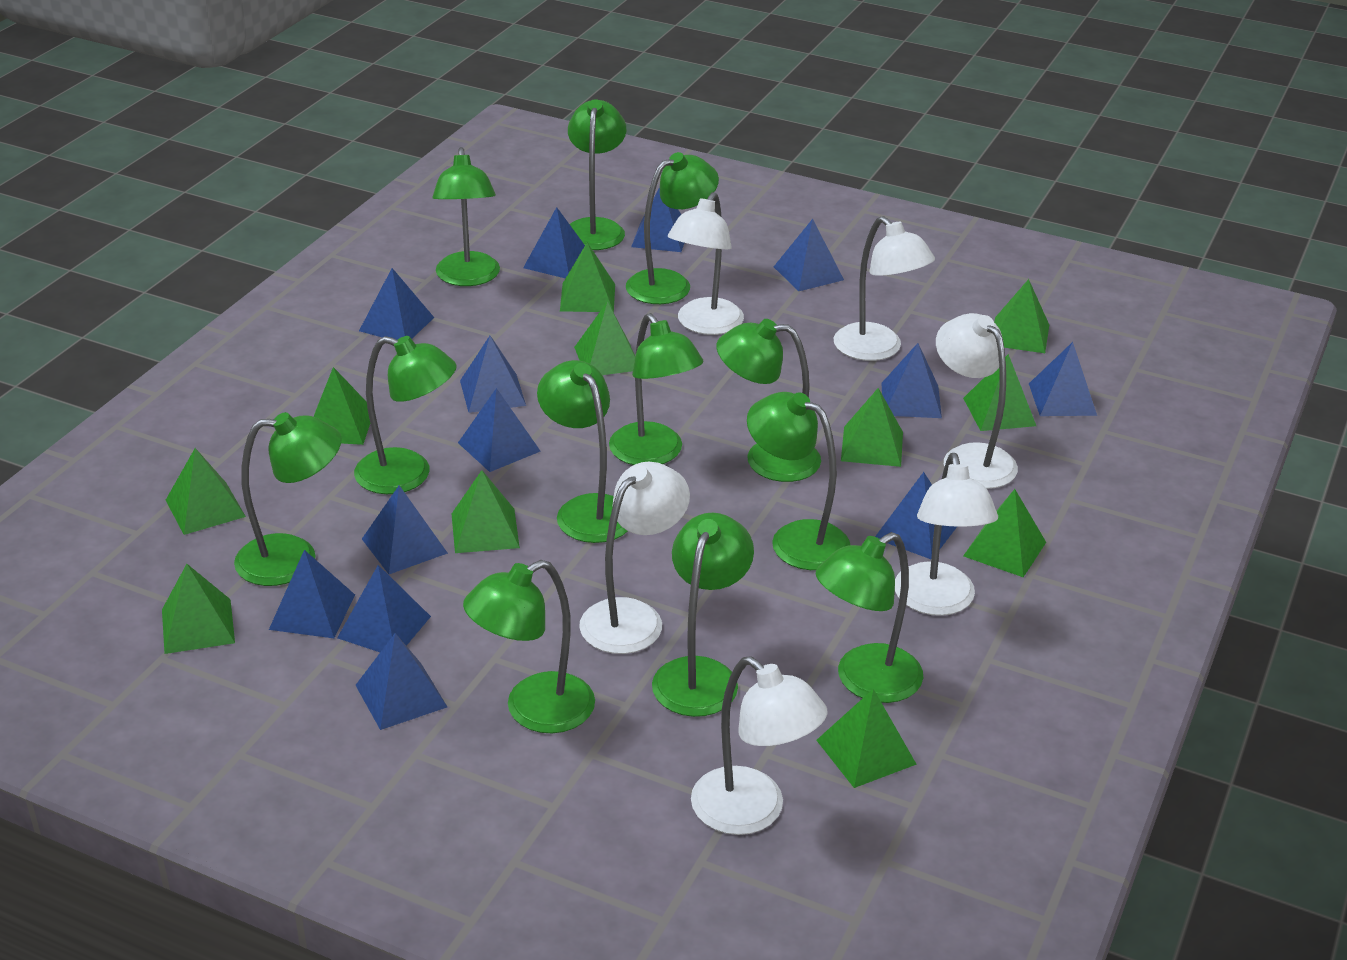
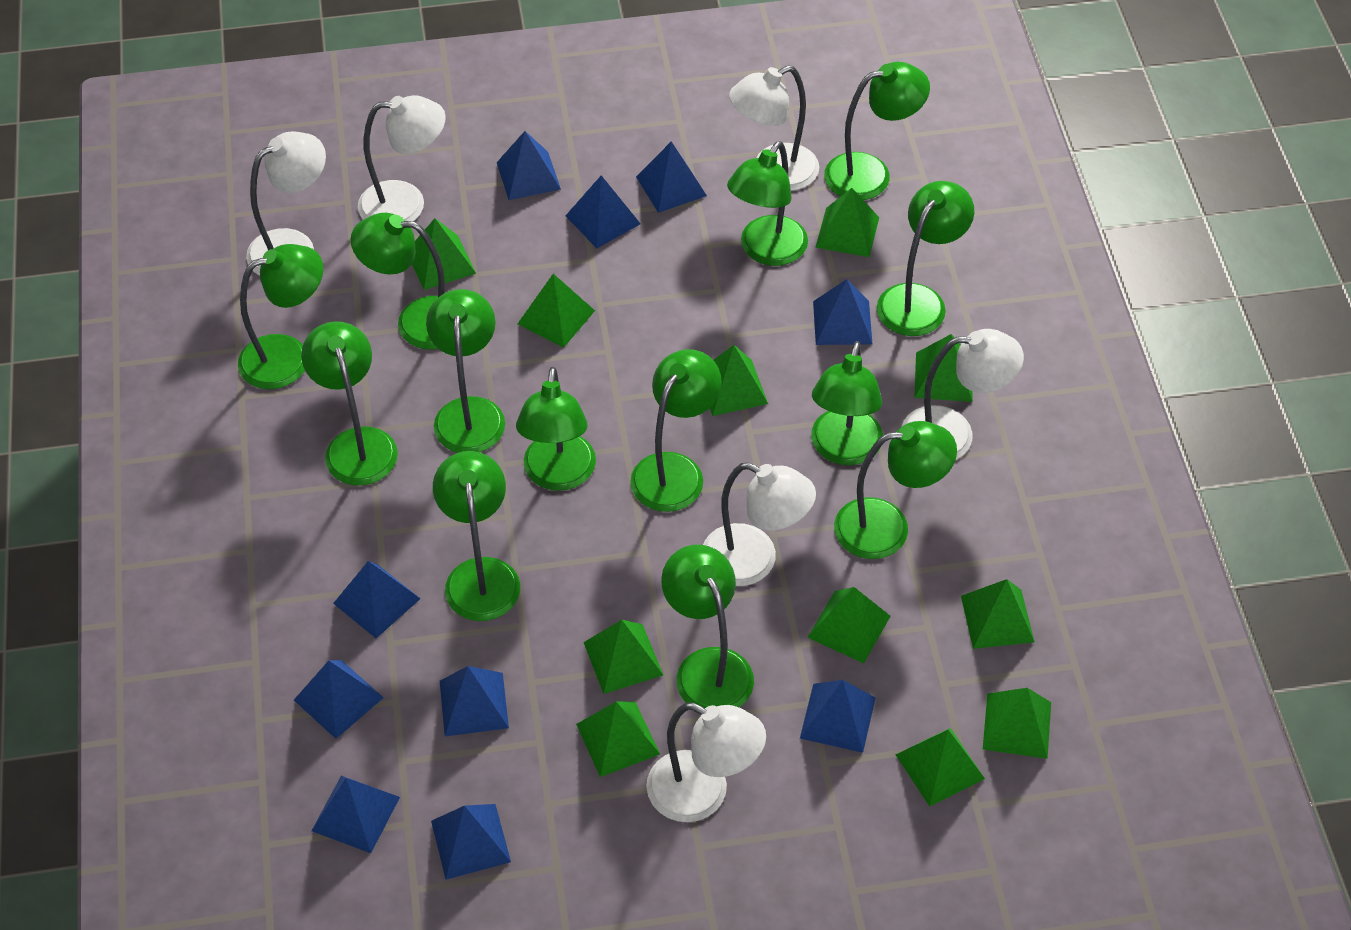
blue pyramid: 13 -> 10
green lamp: 12 -> 13

